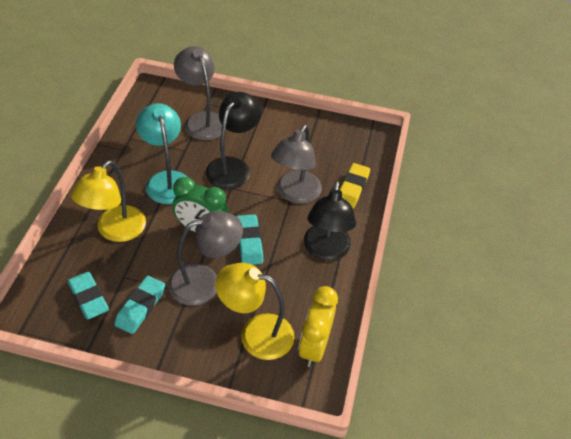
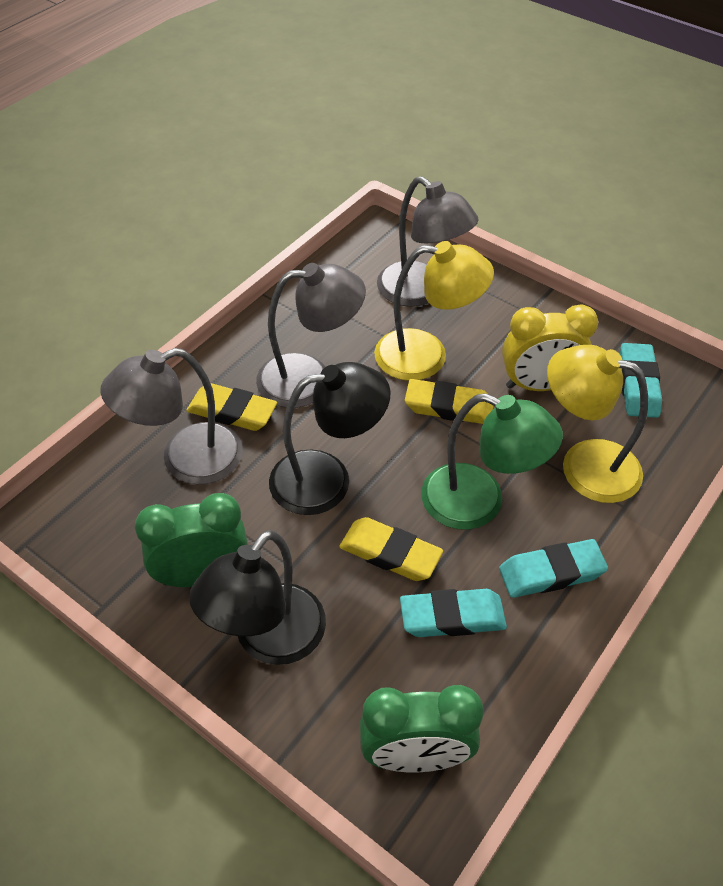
green clock: 1 -> 2
green lamp: 0 -> 1
turquoise lamp: 1 -> 0
yellow eraser: 1 -> 3

